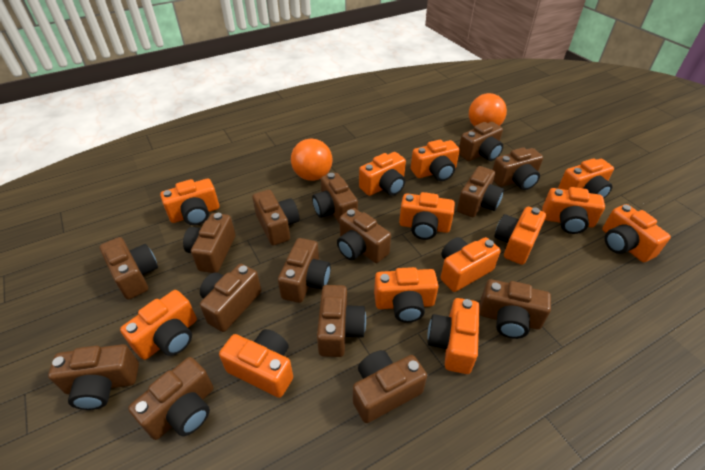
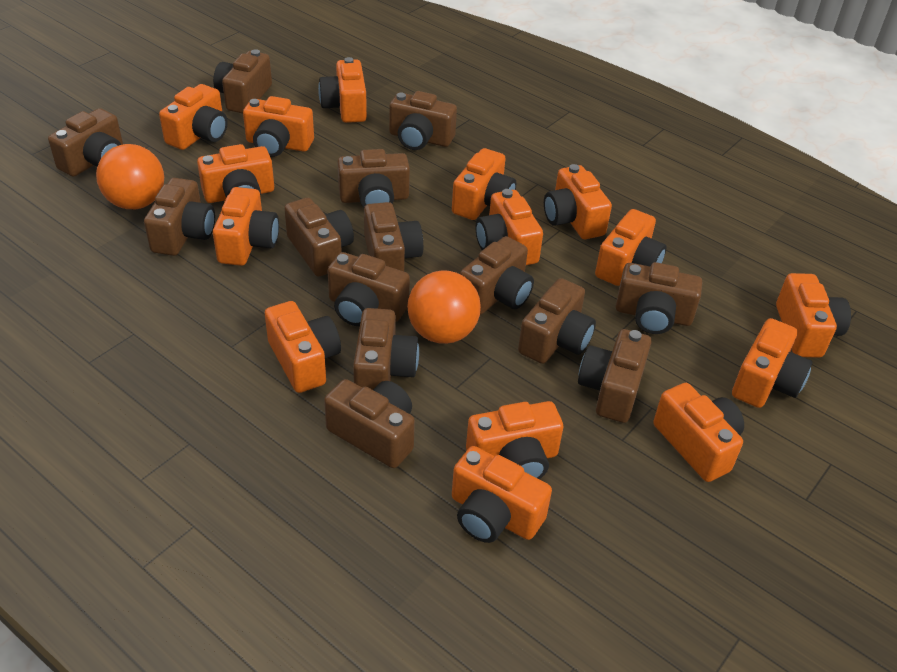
brown camera: 15 -> 14
orange camera: 13 -> 15

